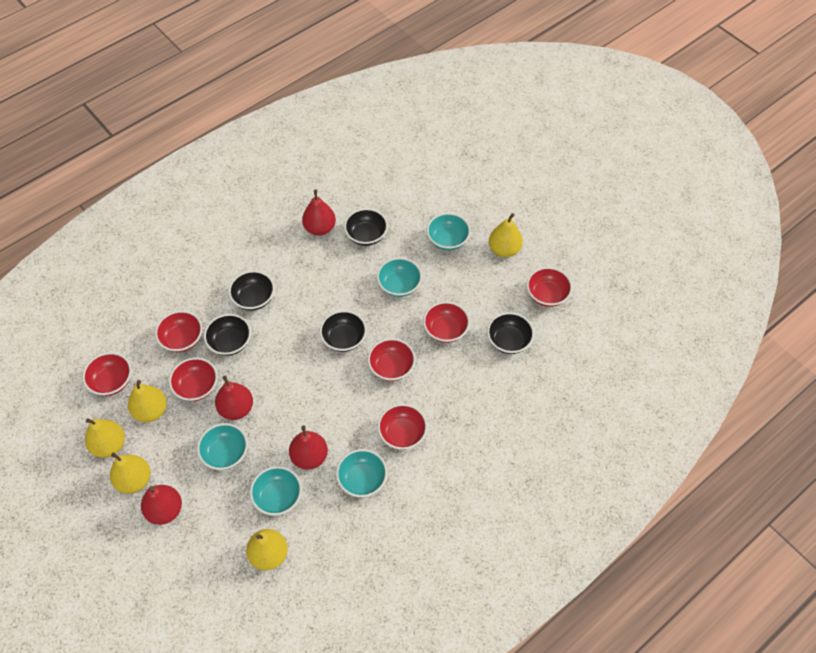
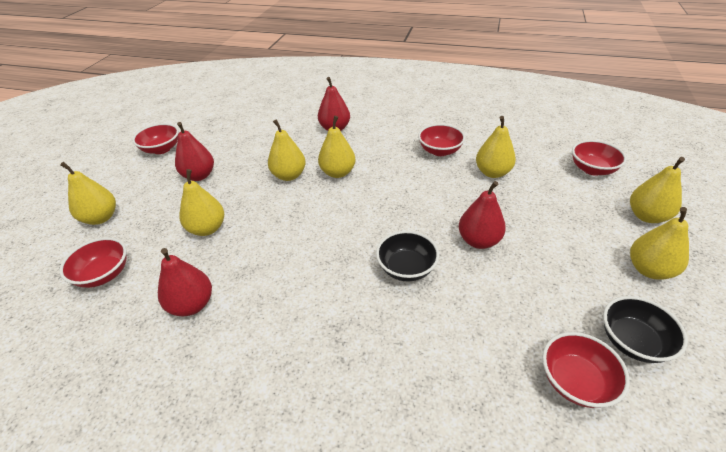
black bowl: 5 -> 2
red bowl: 7 -> 5
turquoise bowl: 5 -> 0
yellow pear: 5 -> 7

